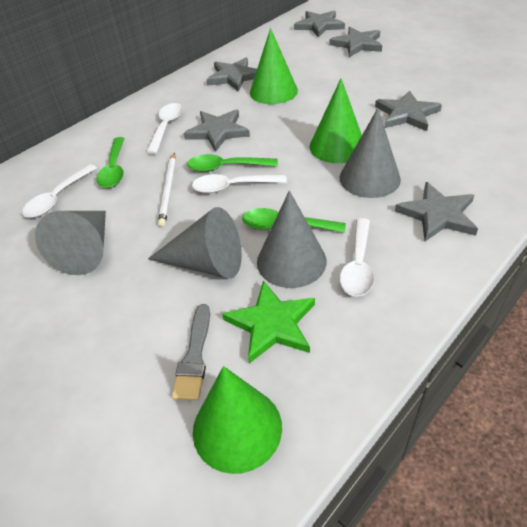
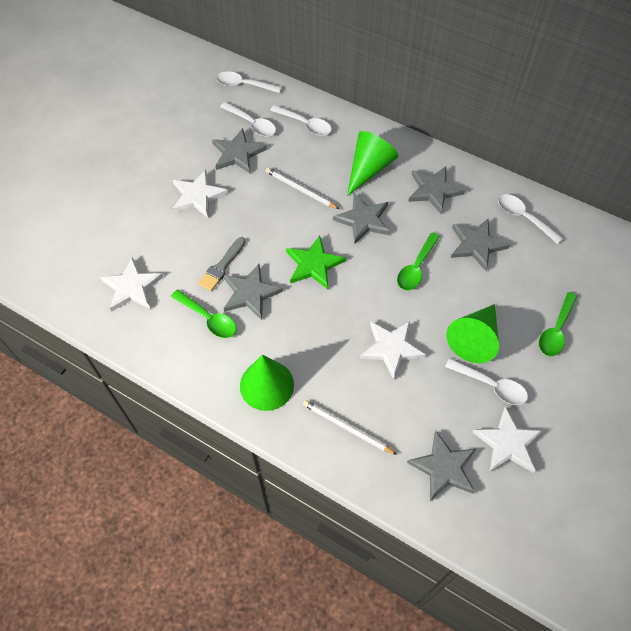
grey cone: 4 -> 0
white pencil: 1 -> 2
white spoon: 4 -> 5
white star: 0 -> 4

